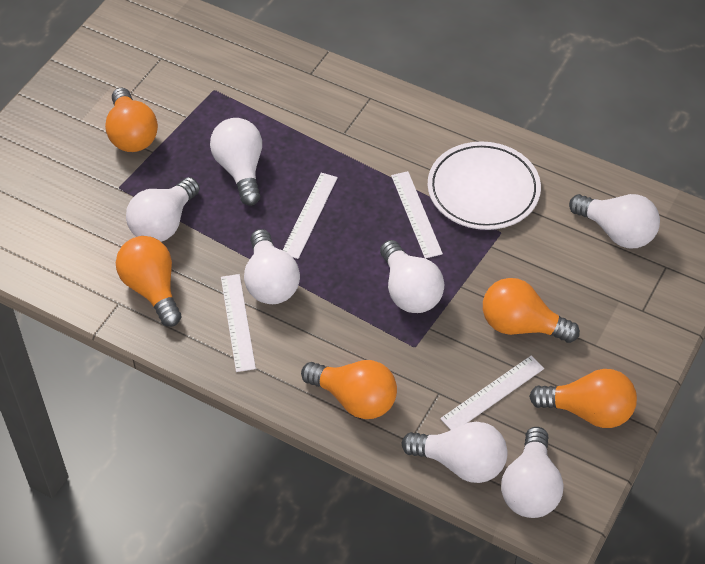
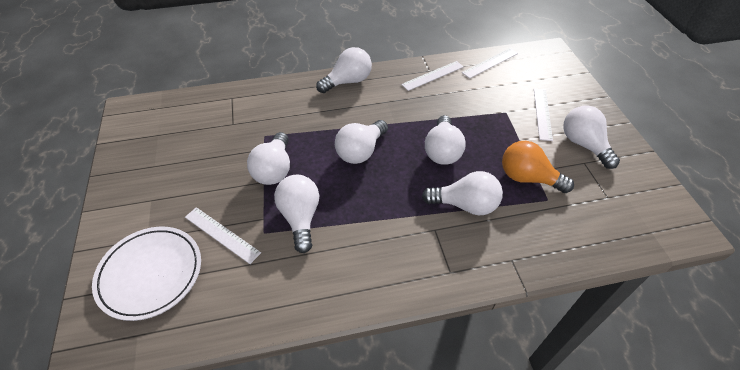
orange light bulb: 5 -> 1

